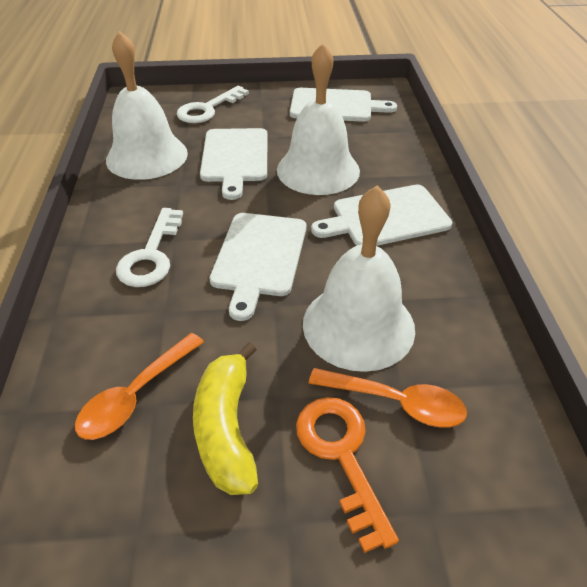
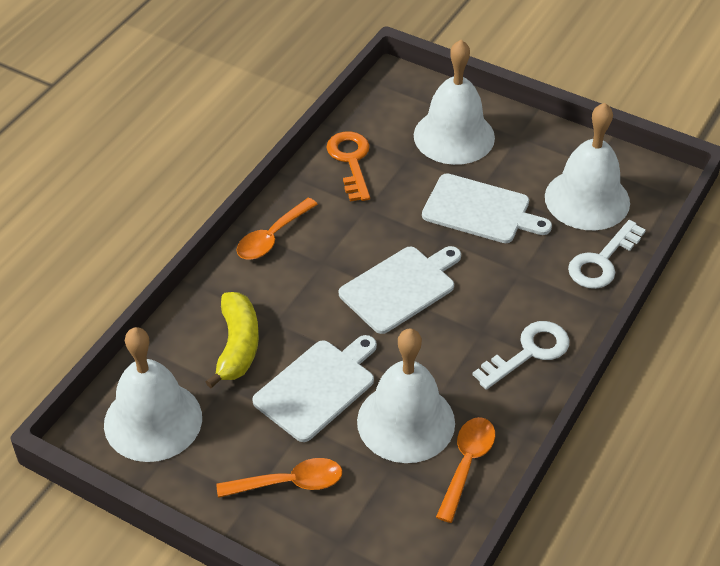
orange spoon: 2 -> 3
white bell: 3 -> 4
white cutting board: 4 -> 3

